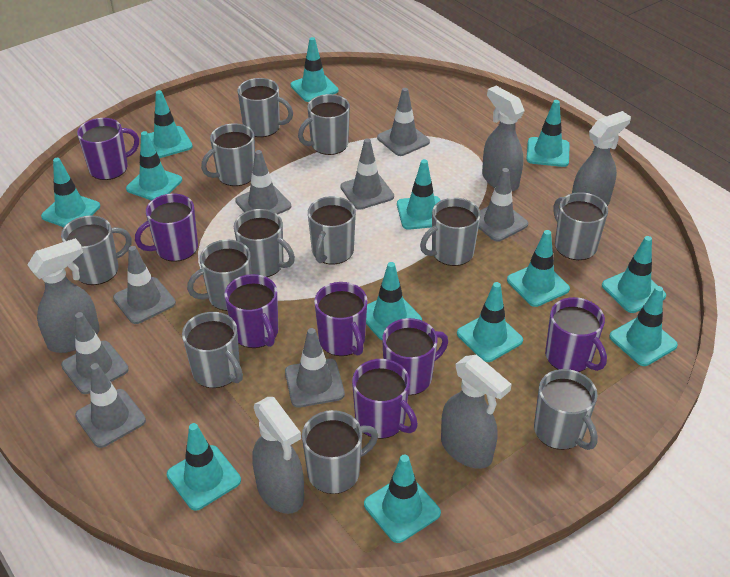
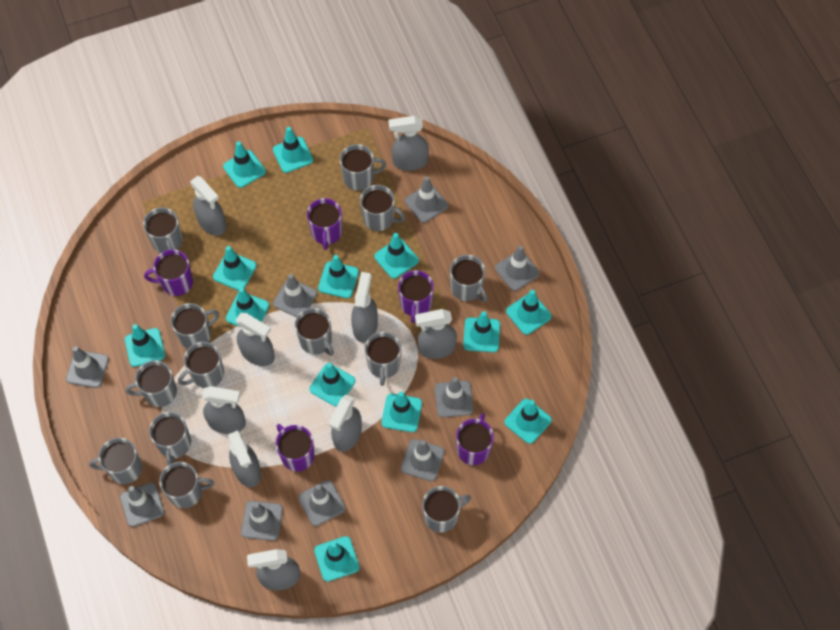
grey mug: 12 -> 13
grey spray bottle: 5 -> 9
grey traffic cone: 8 -> 9
purple mug: 7 -> 5

